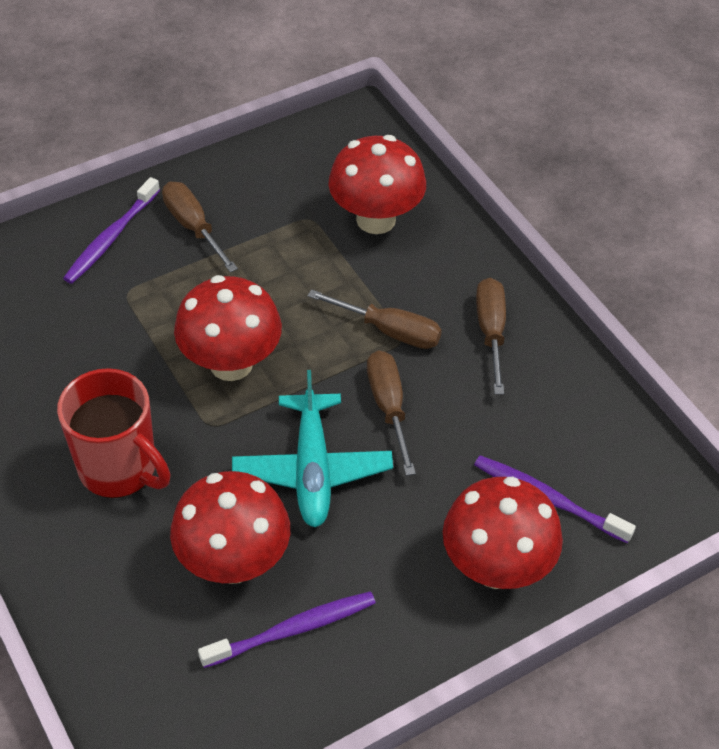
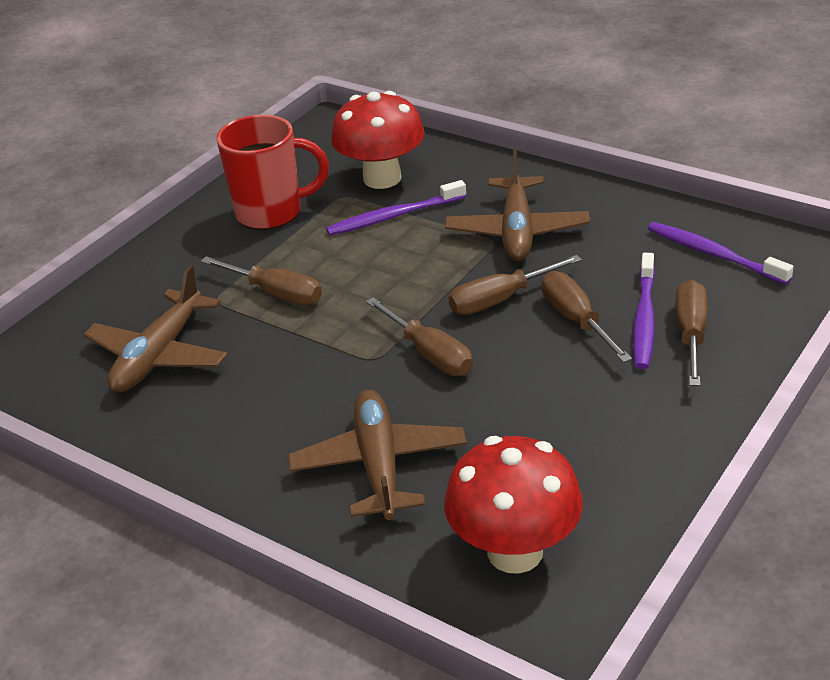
brown plane: 0 -> 3
brown screwdriver: 4 -> 5
red mushroom: 4 -> 2
turquoise plane: 1 -> 0

